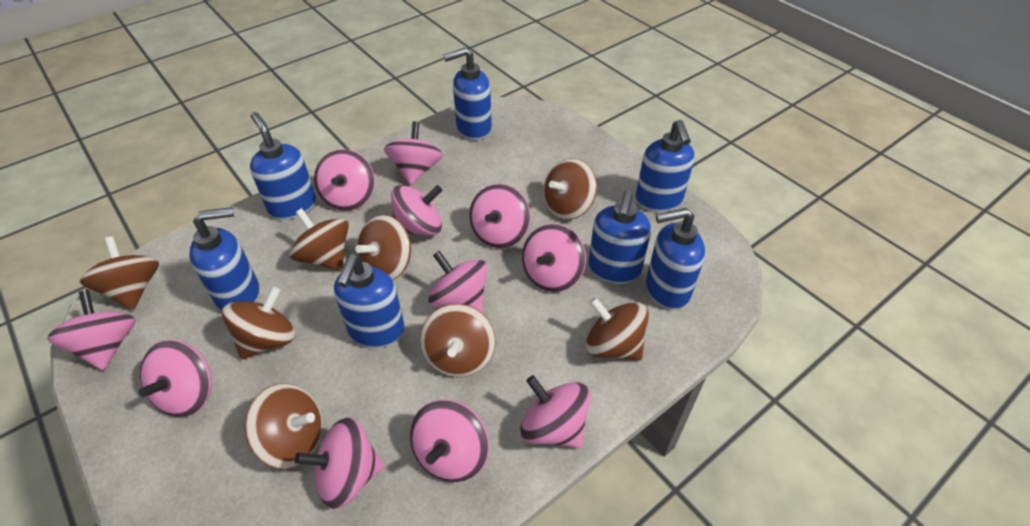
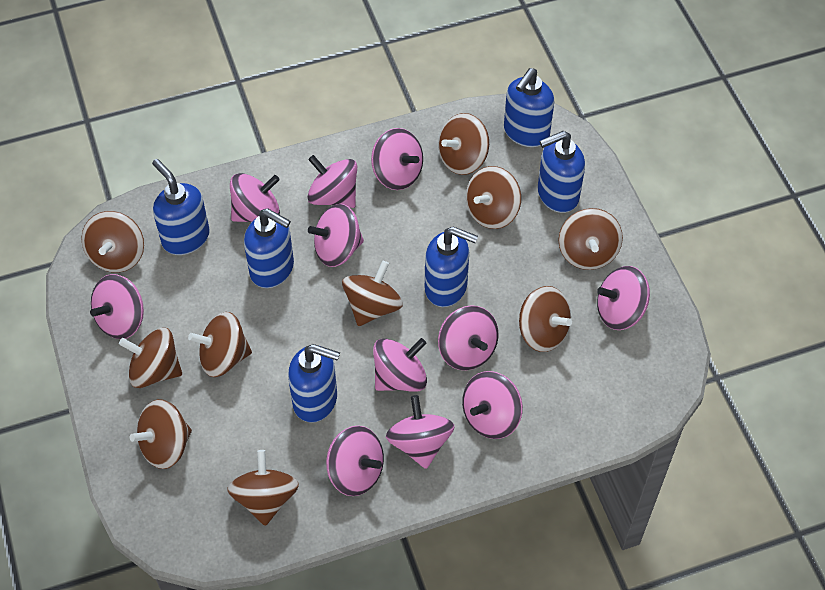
blue soap dispenser: 7 -> 6
brown spinning top: 8 -> 10

